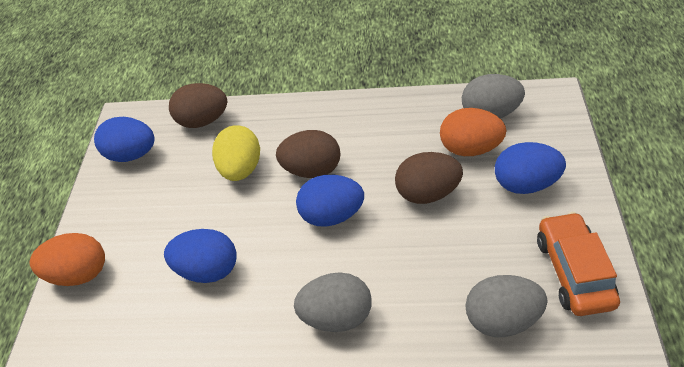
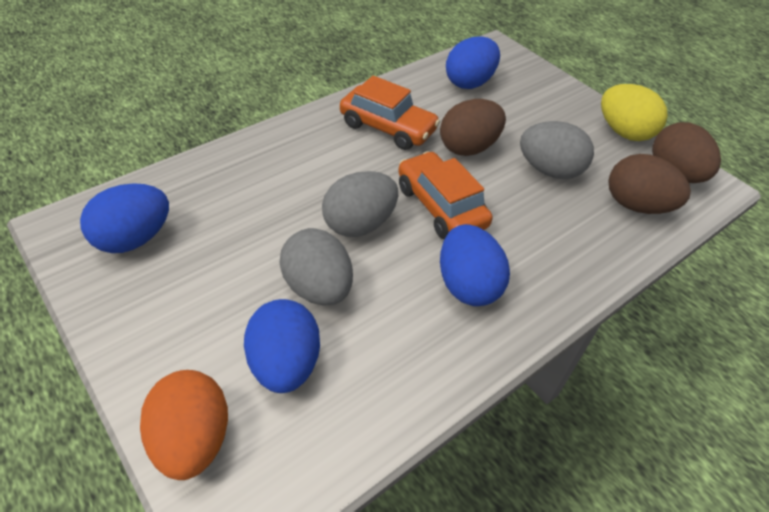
orange car: 1 -> 2
orange egg: 2 -> 1

